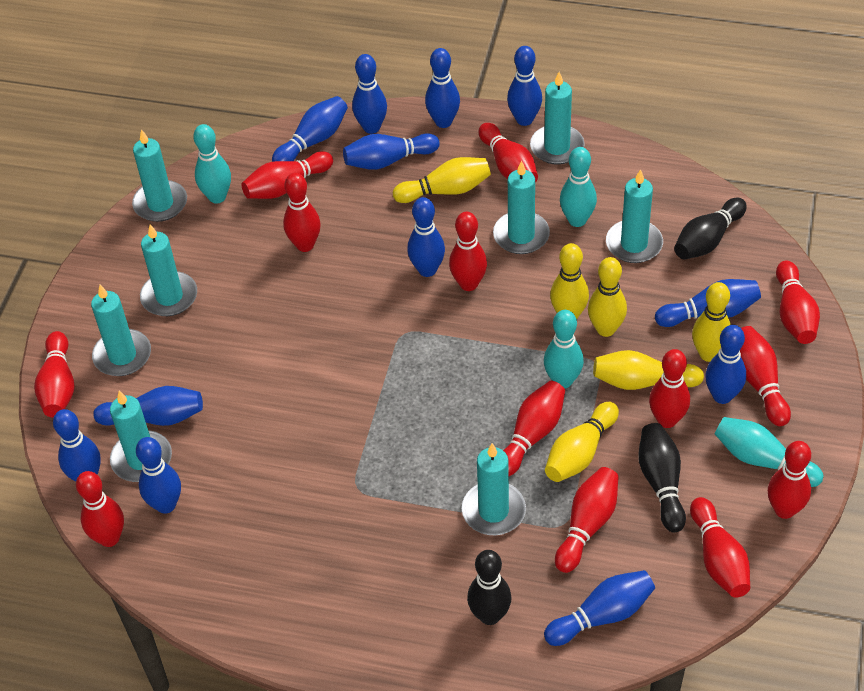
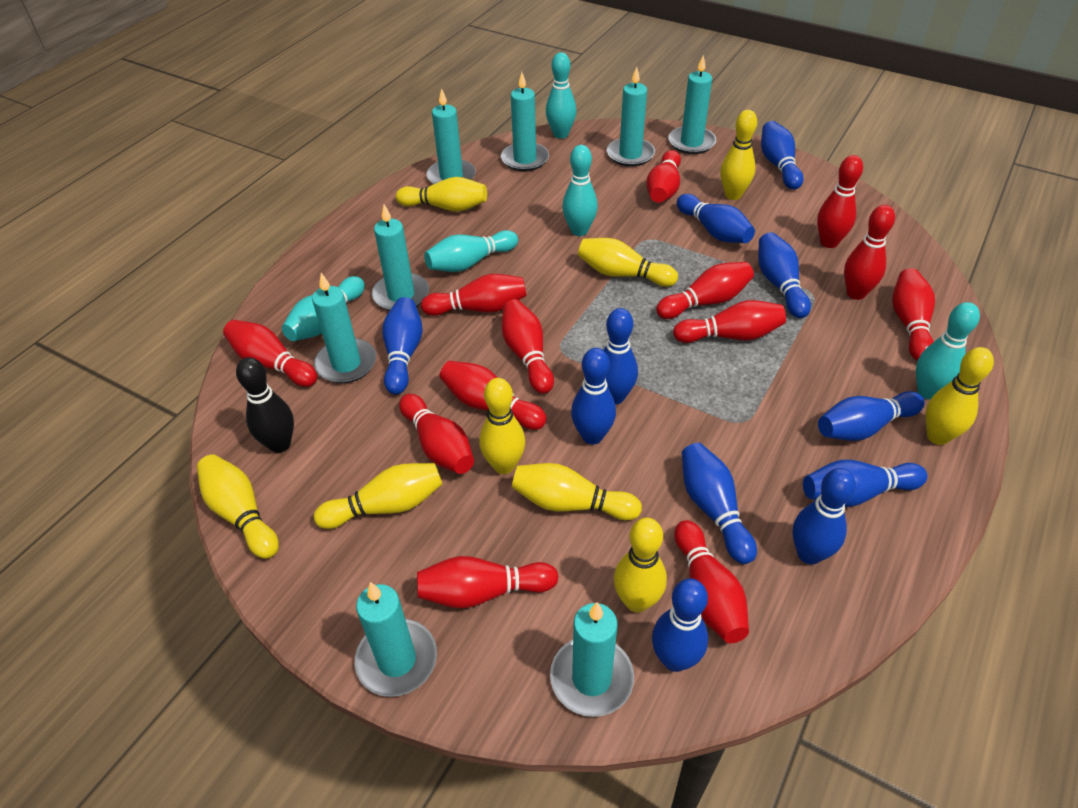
black bowling pin: 3 -> 1
blue bowling pin: 12 -> 11
turquoise bowling pin: 4 -> 5
yellow bowling pin: 6 -> 9

